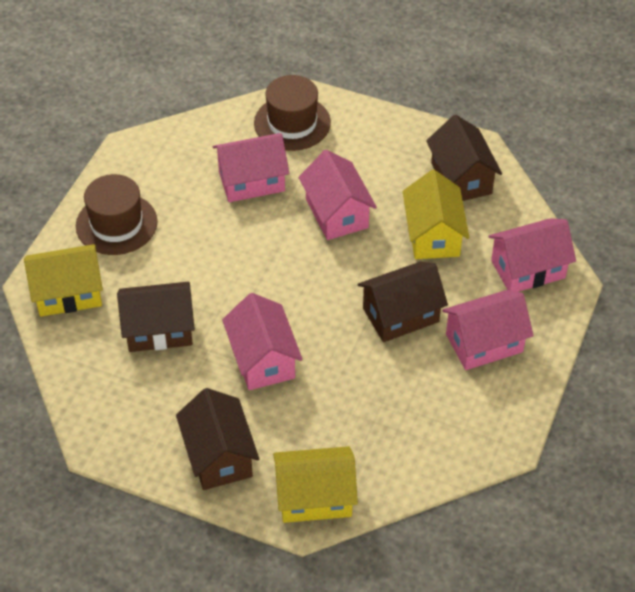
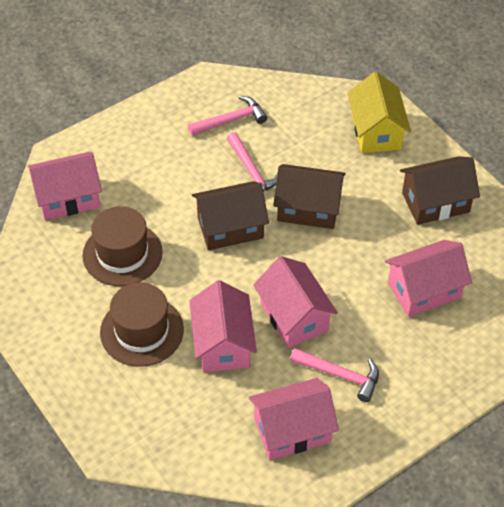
brown house: 4 -> 3
pink hammer: 0 -> 3
yellow house: 3 -> 1

